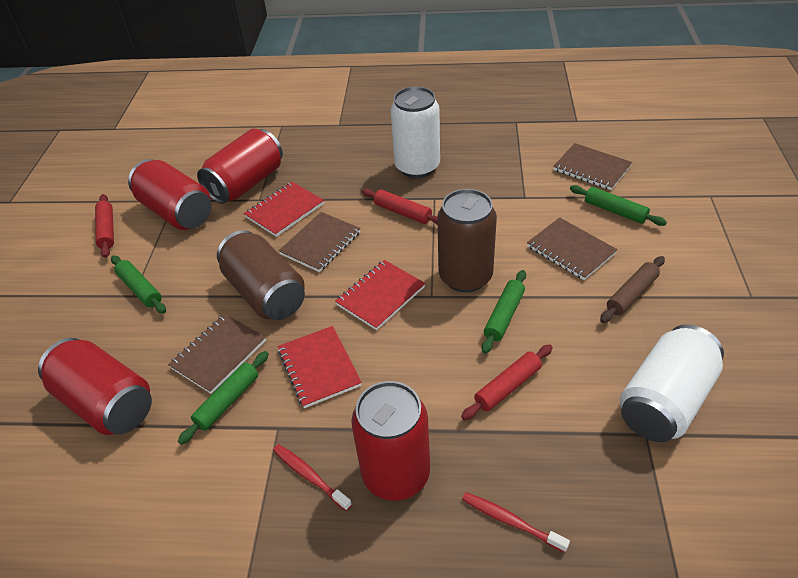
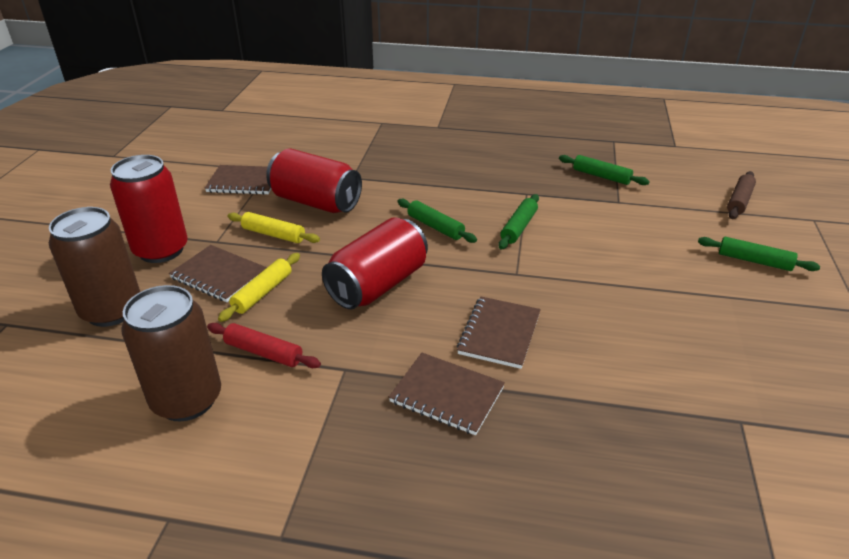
red can: 4 -> 3
red notebook: 3 -> 0
red rolling pin: 3 -> 1
red toothbrush: 2 -> 0
white can: 2 -> 0
yellow rolling pin: 0 -> 2

